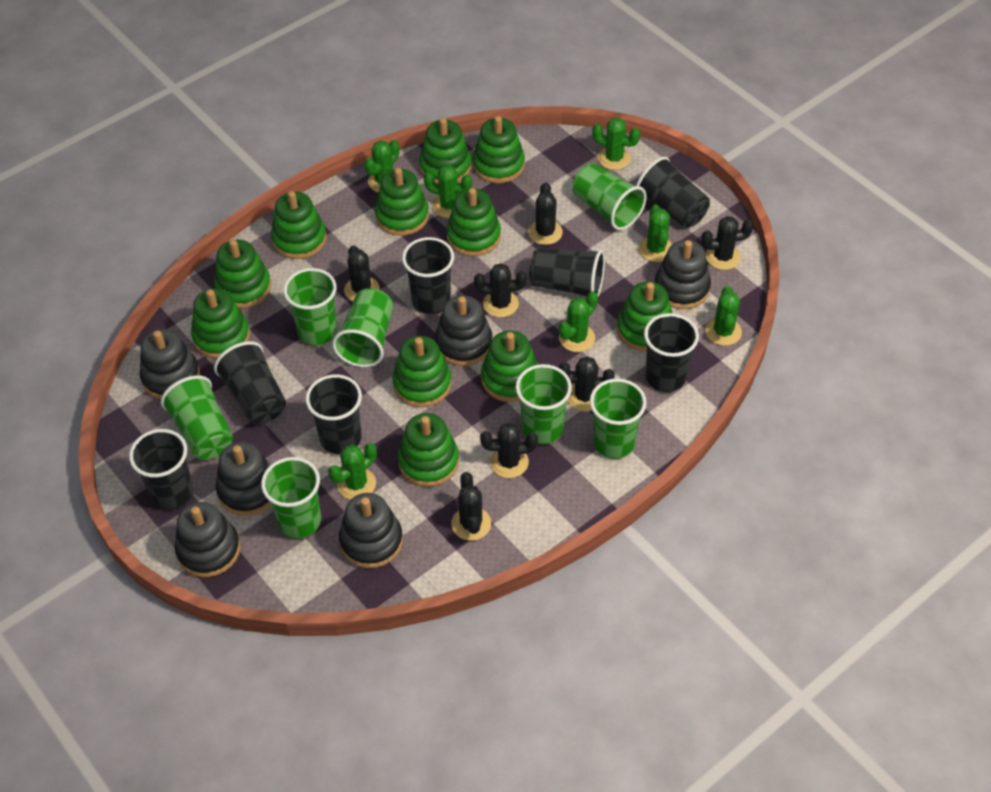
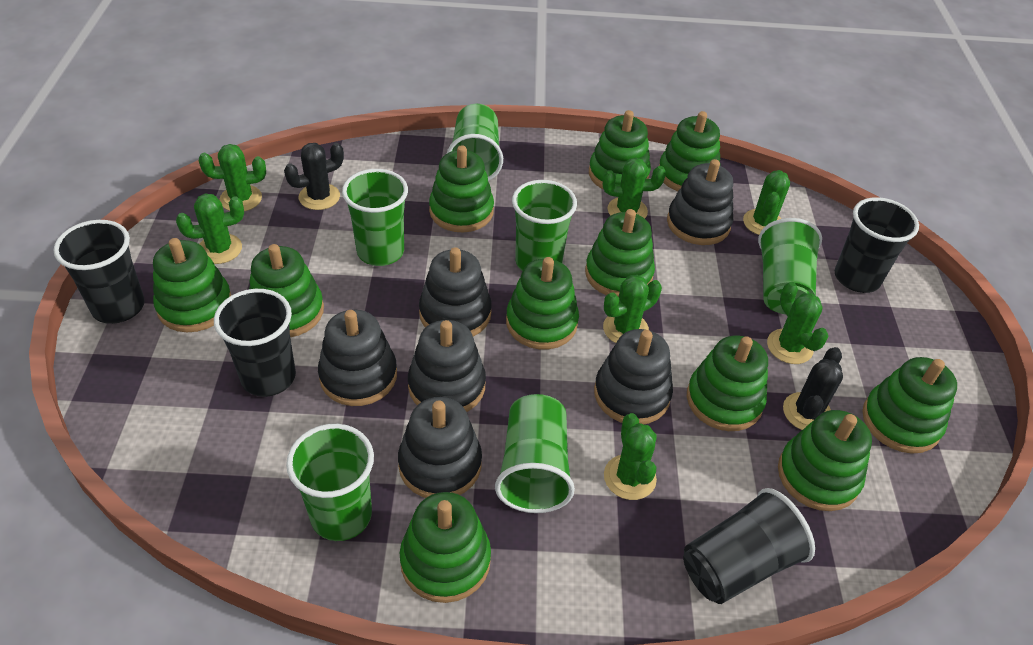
black cactus: 7 -> 2
black cup: 7 -> 4
green cup: 7 -> 6

